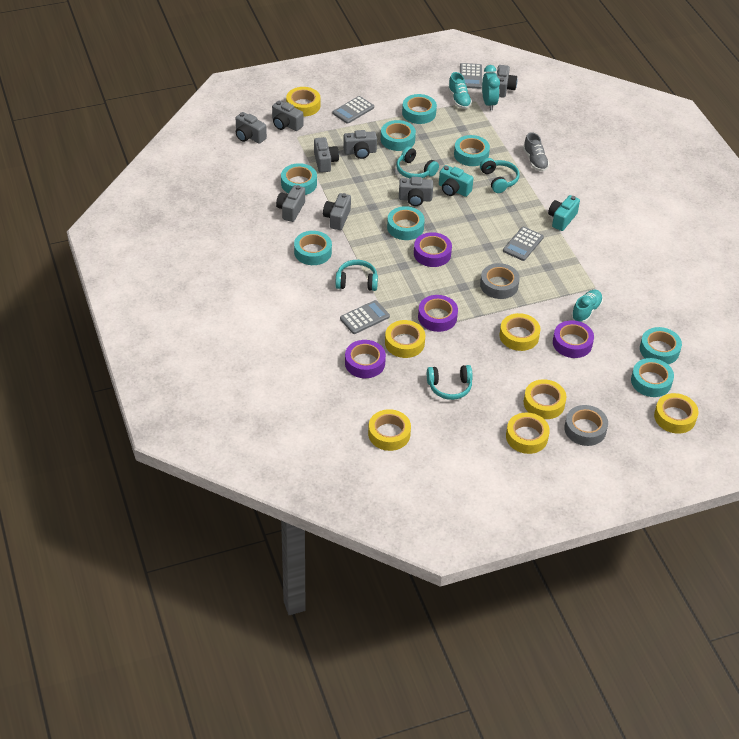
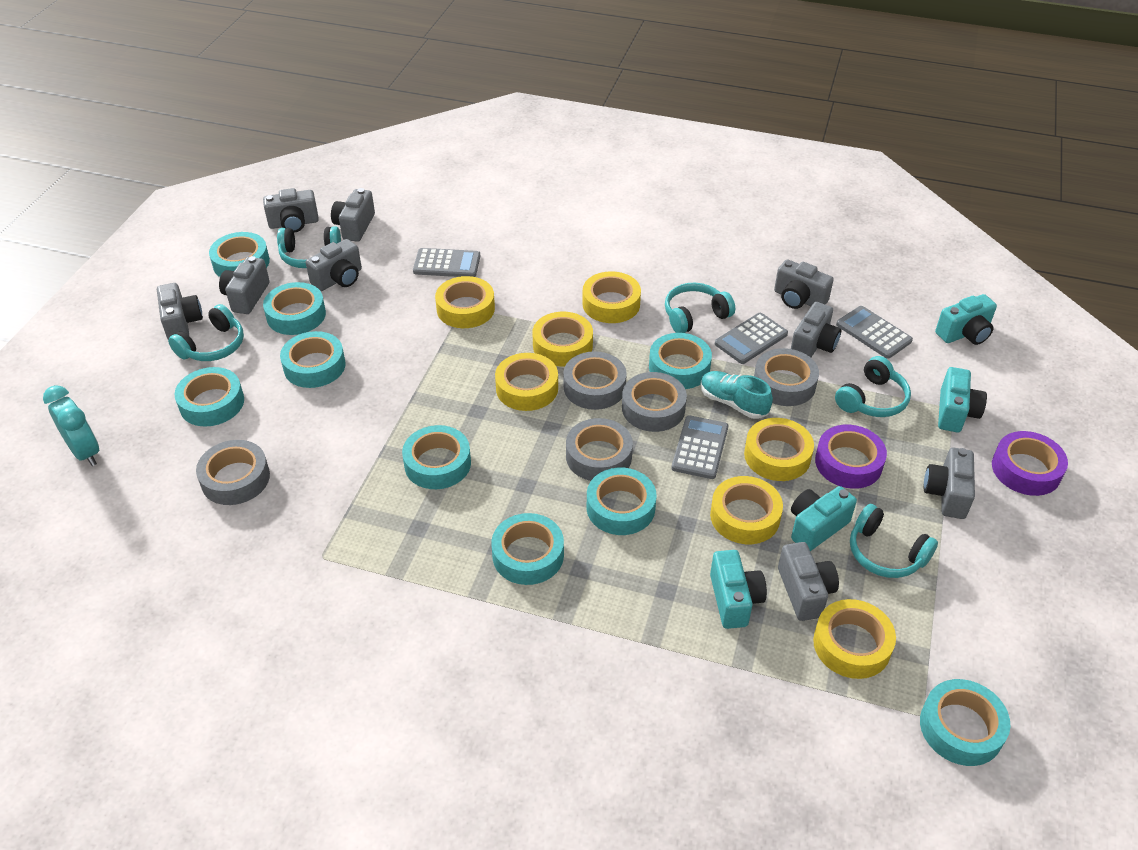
grey camera: 8 -> 9
grey shoe: 1 -> 0
grey tape: 2 -> 5
purple tape: 4 -> 2
turquoise camera: 2 -> 4
turquoise headphones: 4 -> 5
turquoise shoe: 2 -> 1
turquoise tape: 8 -> 9

